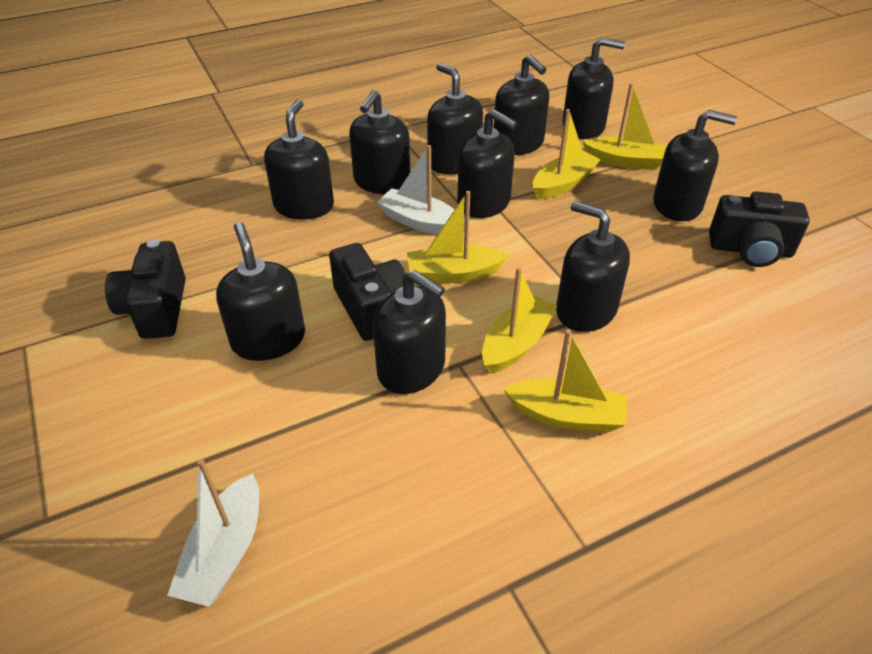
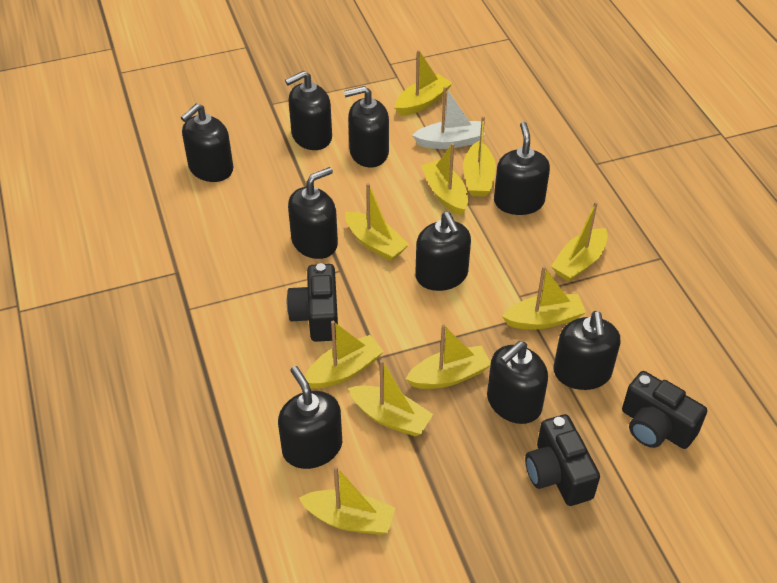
black soap dispenser: 10 -> 9
white boat: 2 -> 1
yellow boat: 5 -> 10

